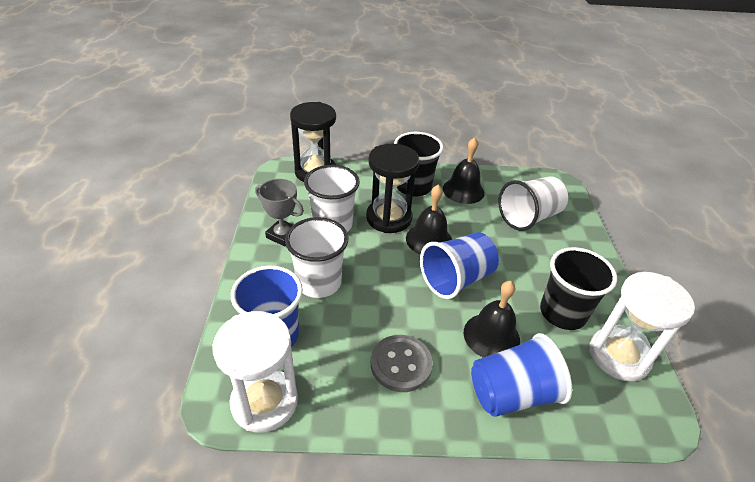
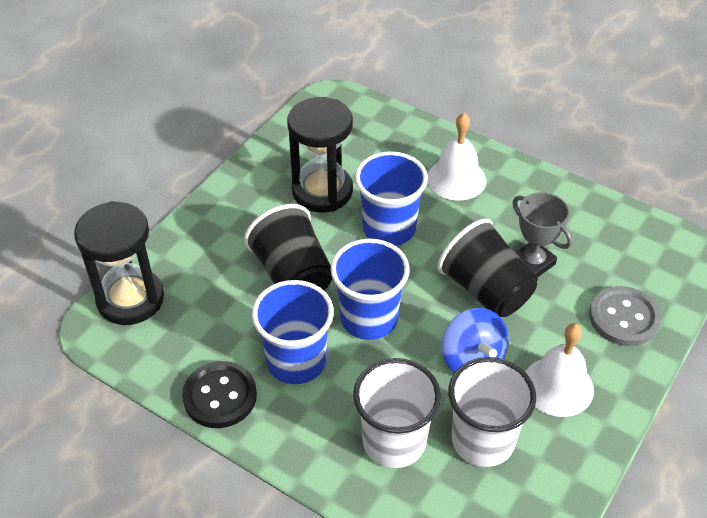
black bell: 3 -> 0
black button: 0 -> 1
blue spinning top: 0 -> 1
white bell: 0 -> 2
white cup: 3 -> 2
white hourglass: 2 -> 0

